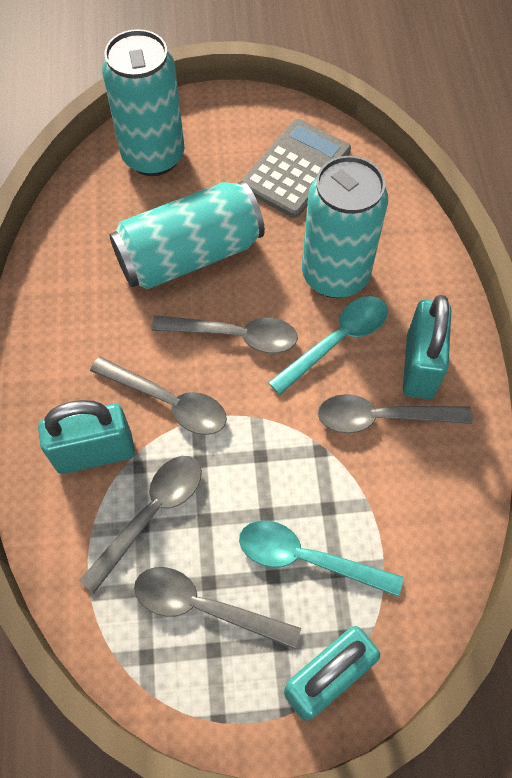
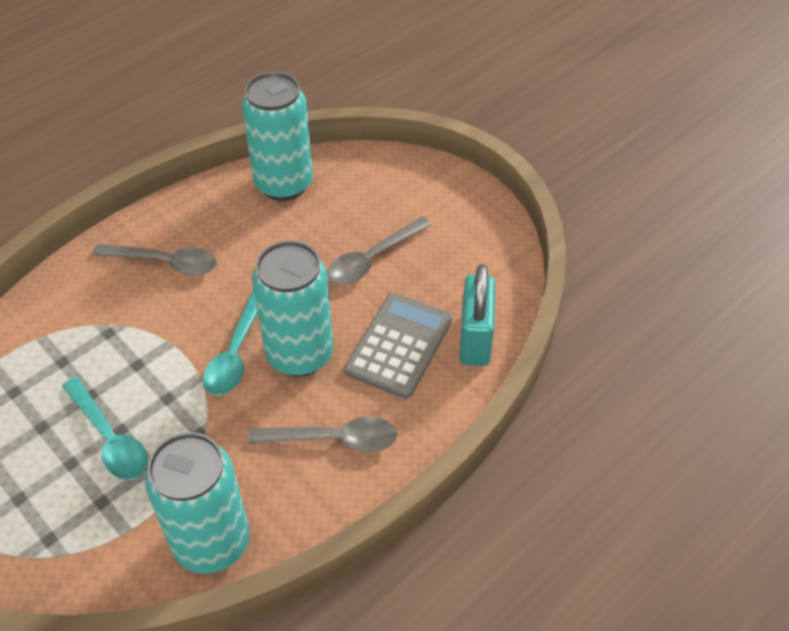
grey spoon: 5 -> 3
turquoise padlock: 3 -> 1

